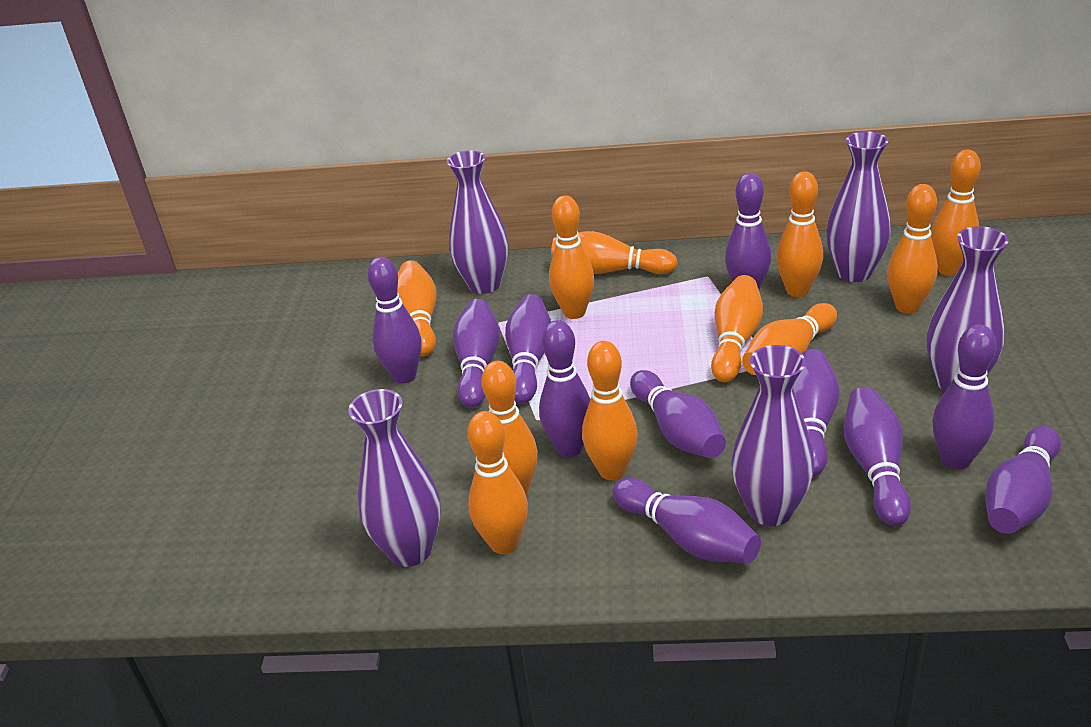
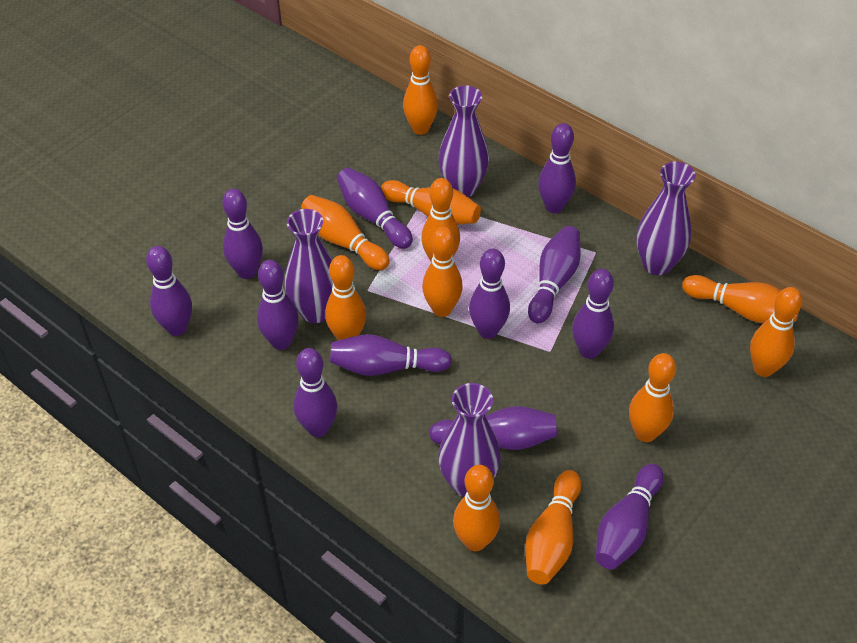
purple bowling pin: 11 -> 12
purple vase: 5 -> 4

